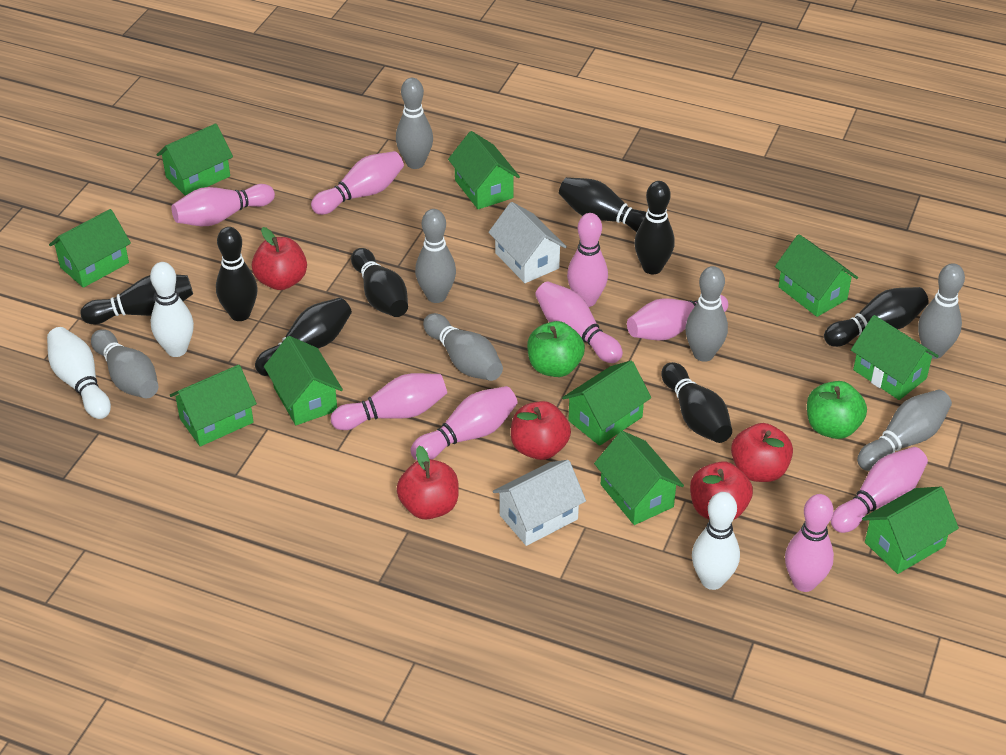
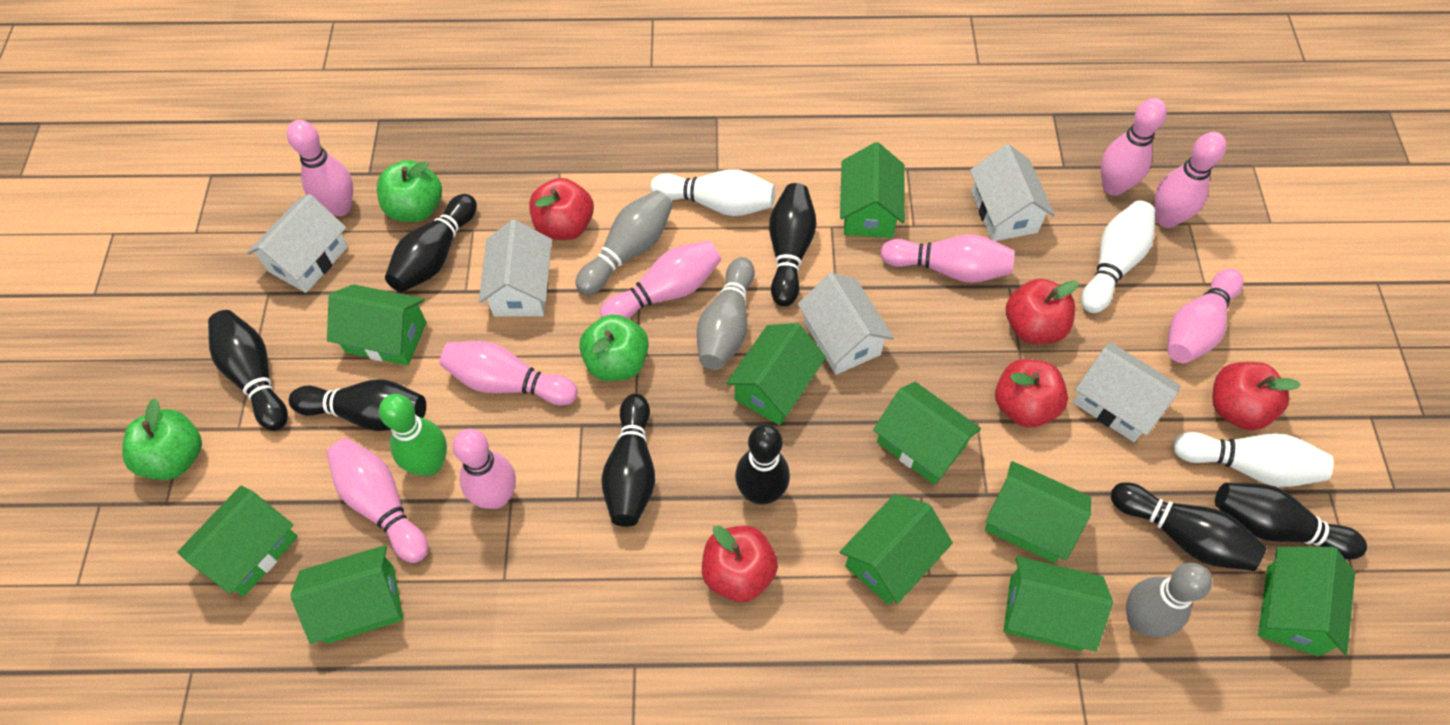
green apple: 2 -> 3
green bowling pin: 0 -> 1
grey bowling pin: 7 -> 3
white house: 2 -> 5

